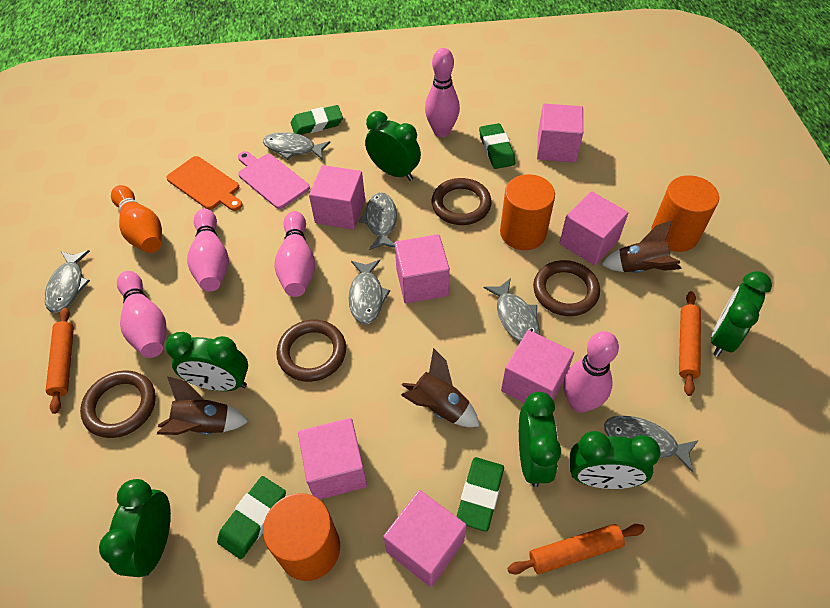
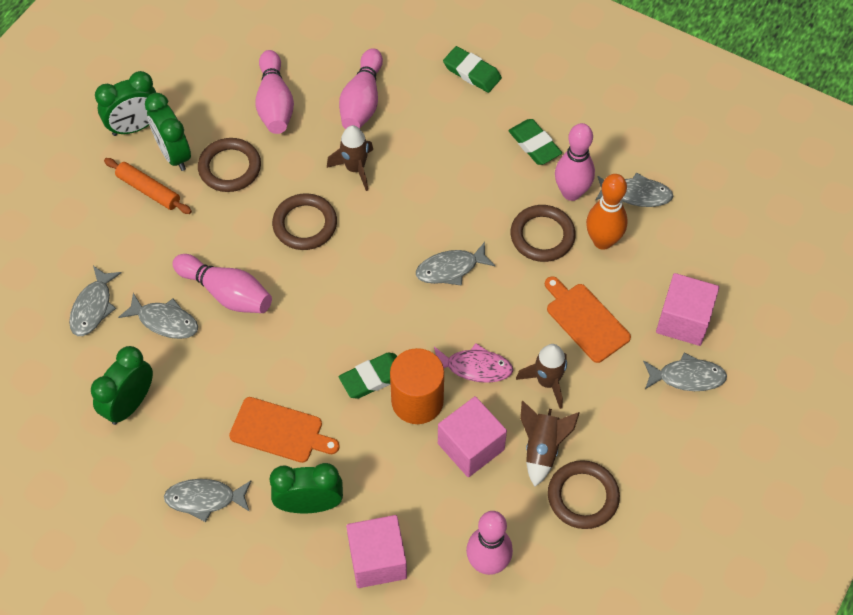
green clock: 6 -> 4
green eraser: 4 -> 3
orange cutting board: 1 -> 2
orange cylinder: 3 -> 1
orange rolling pin: 3 -> 1
pink cube: 7 -> 3
pink cutting board: 1 -> 0
pink fish: 0 -> 1

